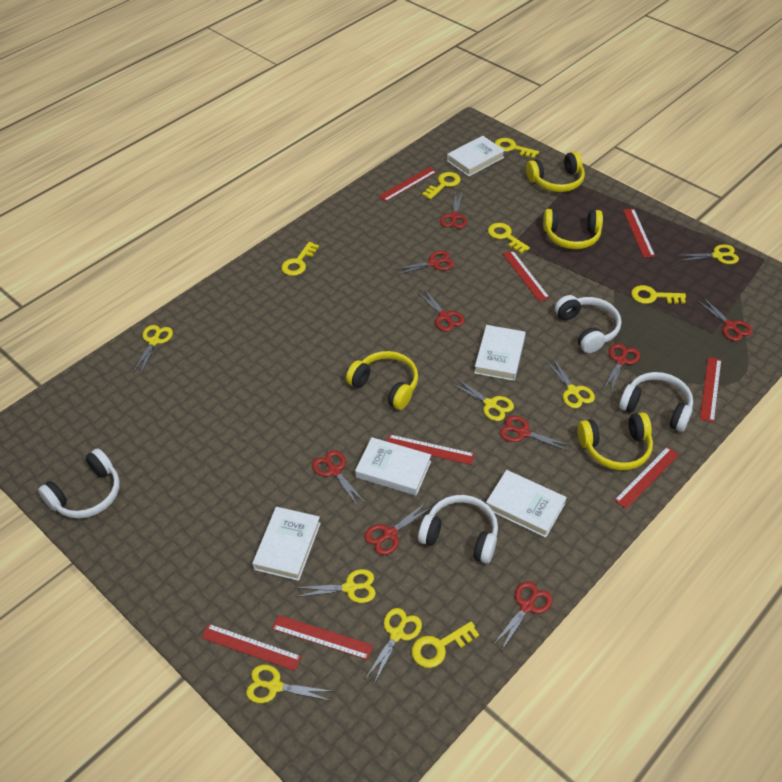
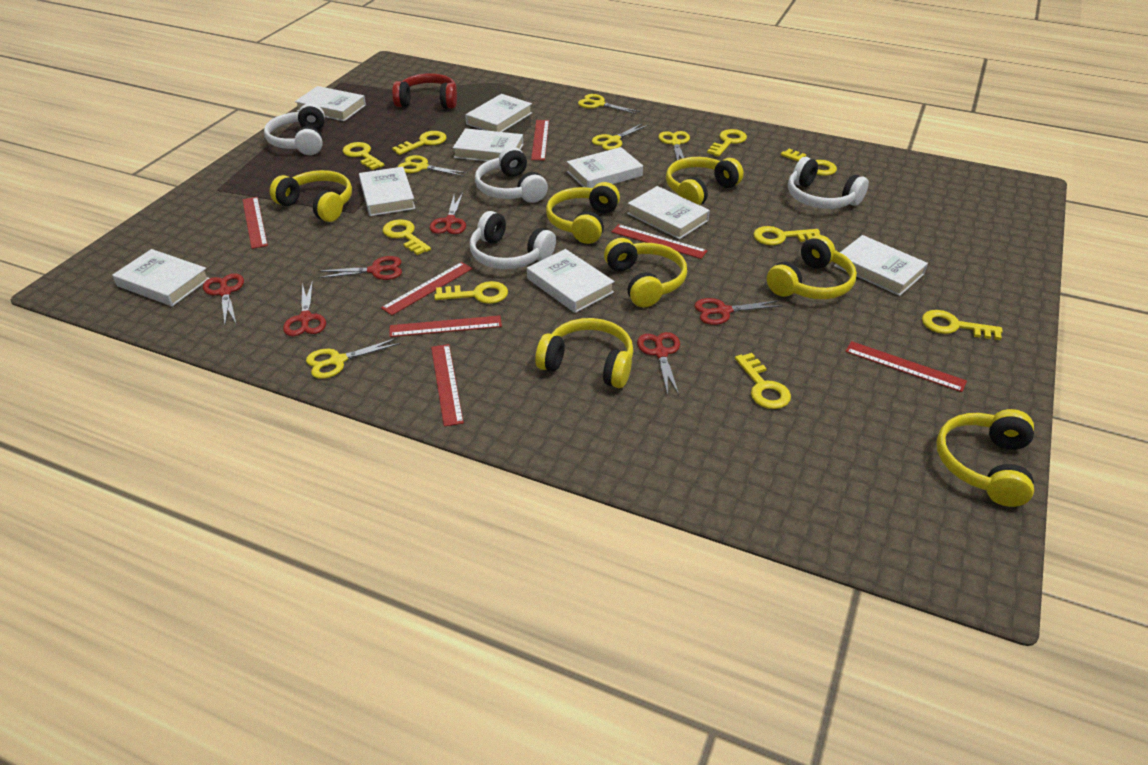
red headphones: 0 -> 1
red ruler: 8 -> 7
red scissors: 9 -> 6
white book: 5 -> 9
yellow headphones: 4 -> 7
yellow key: 6 -> 9
yellow scissors: 7 -> 5

